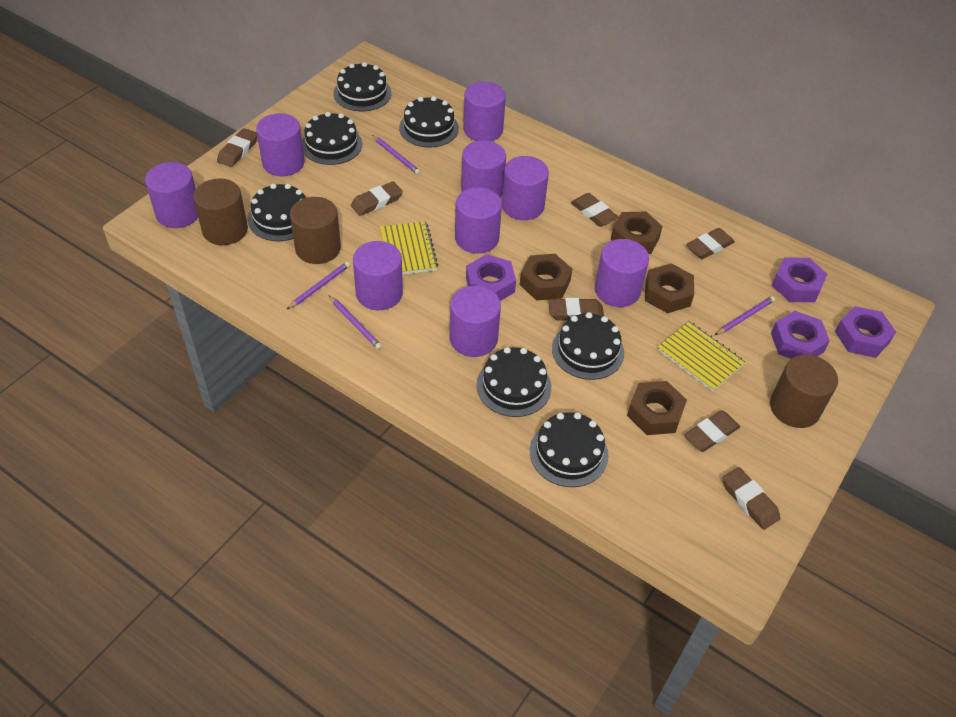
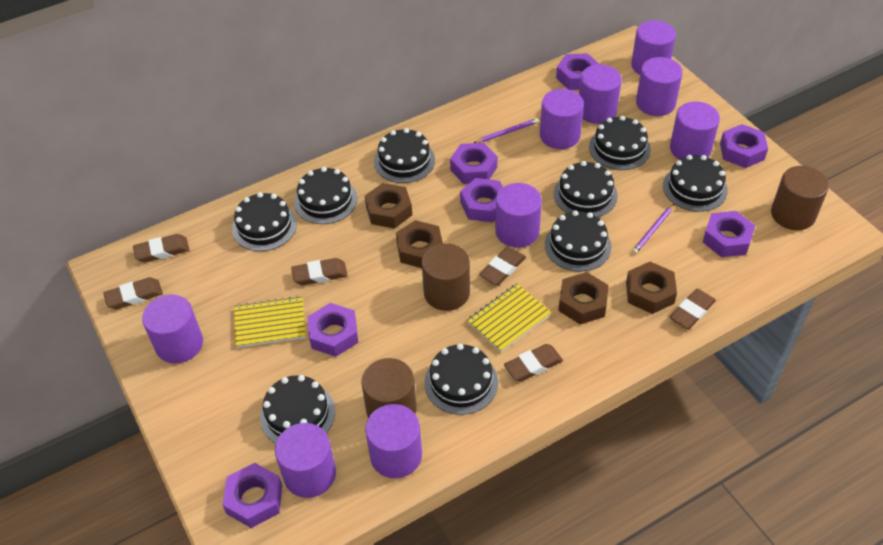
black cake: 7 -> 9
brown eraser: 7 -> 6
purple nut: 4 -> 7
purple pencil: 4 -> 2

